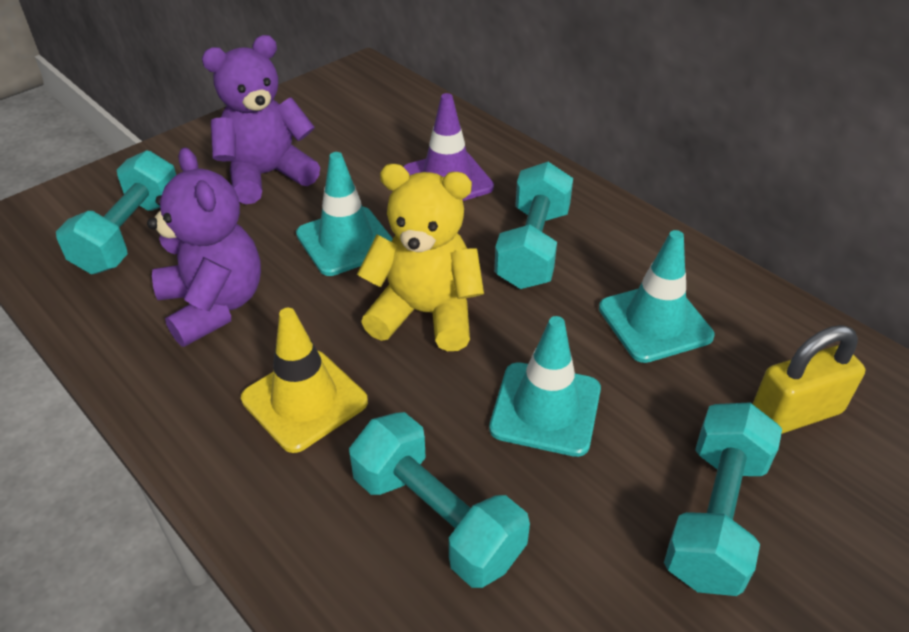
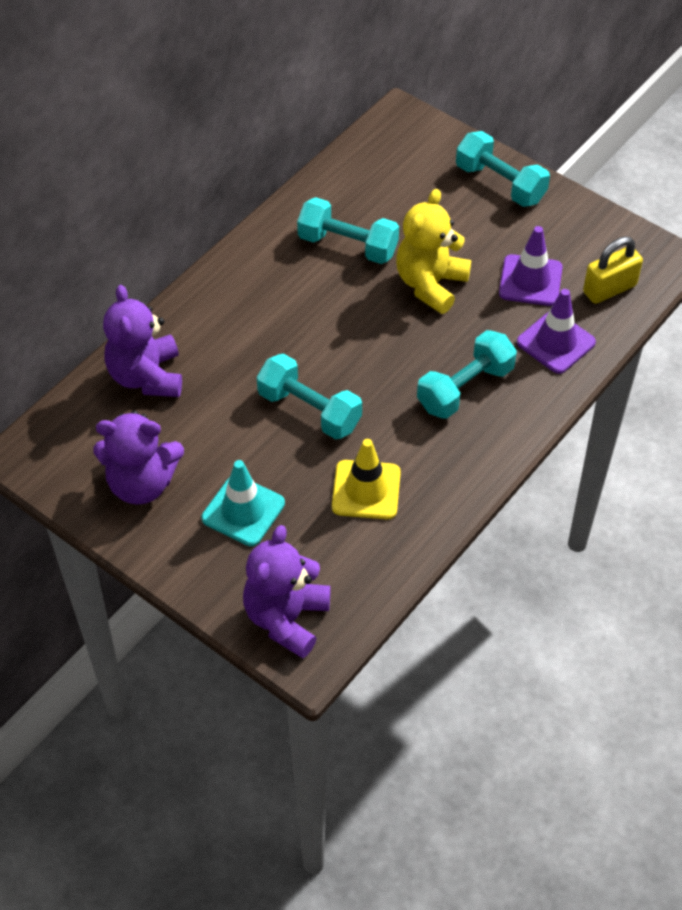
purple teddy bear: 2 -> 3
purple traffic cone: 1 -> 2
turquoise traffic cone: 3 -> 1

